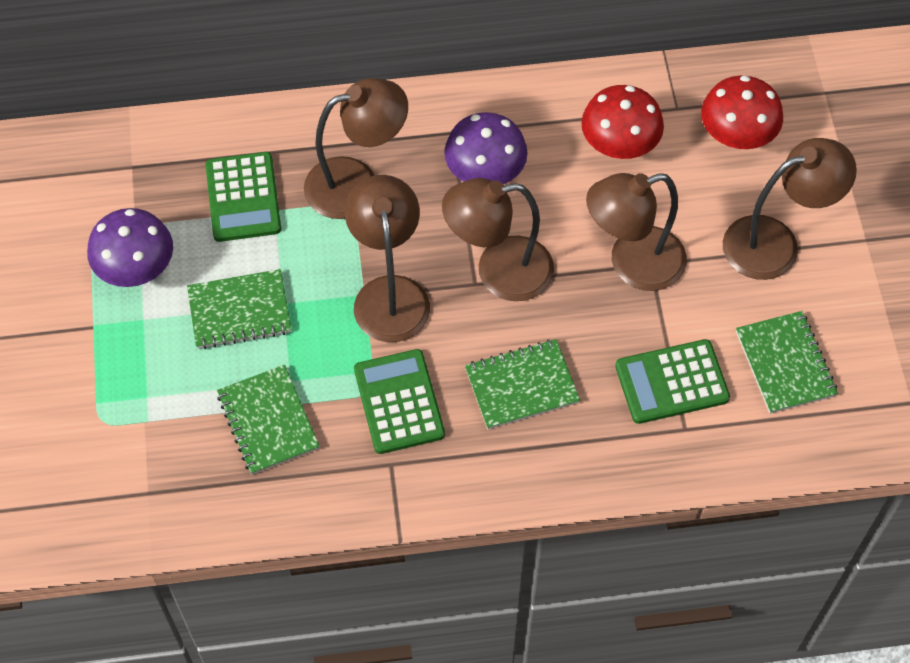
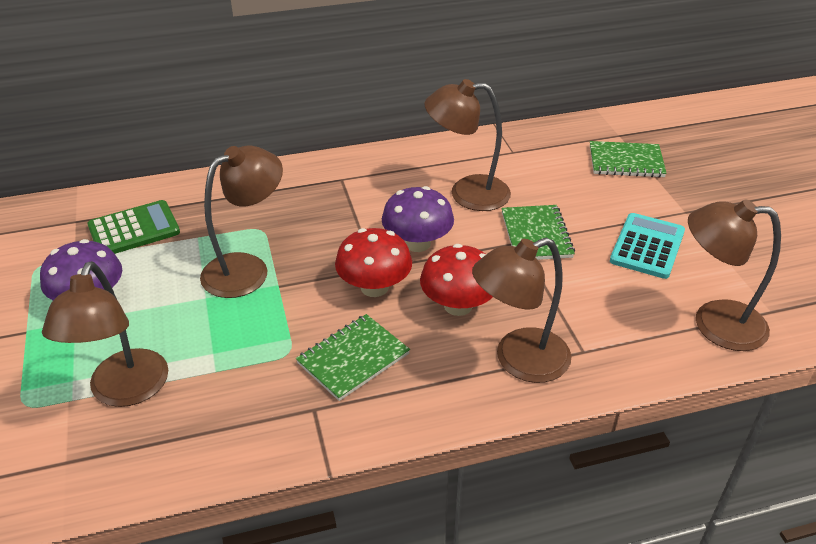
green calculator: 3 -> 1
green notebook: 4 -> 3
turquoise calculator: 0 -> 1

